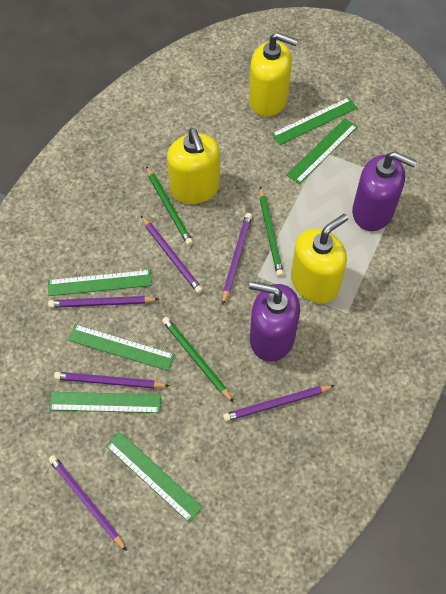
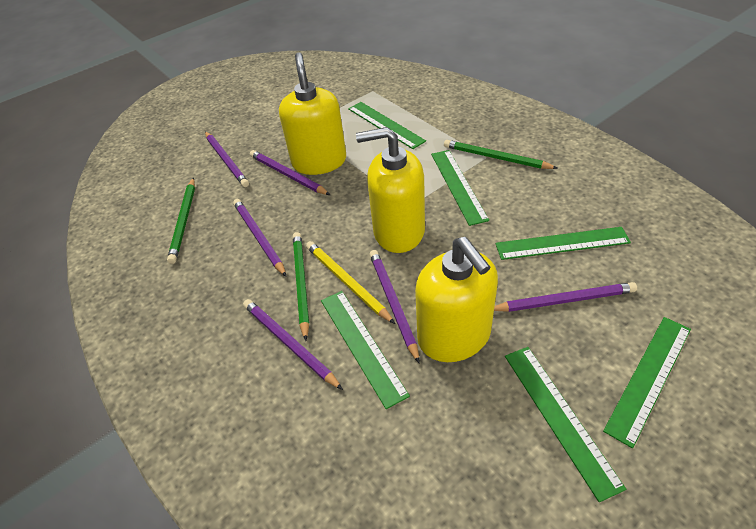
purple soap dispenser: 2 -> 0
yellow pencil: 0 -> 1

